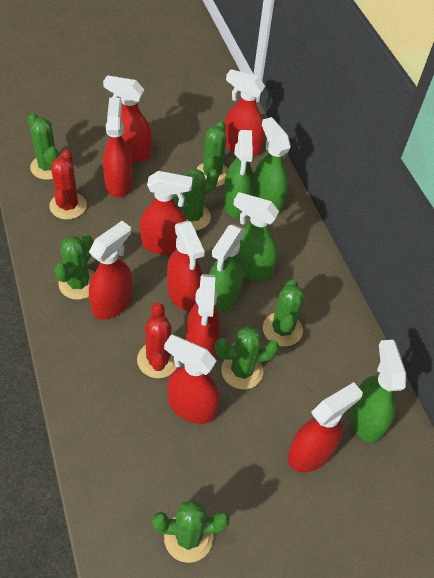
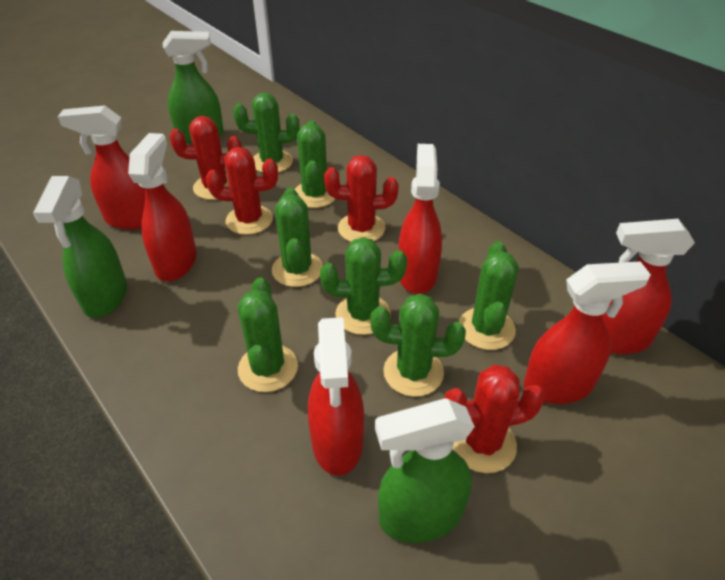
green spray bottle: 5 -> 3
red cactus: 2 -> 4
red spray bottle: 9 -> 6

